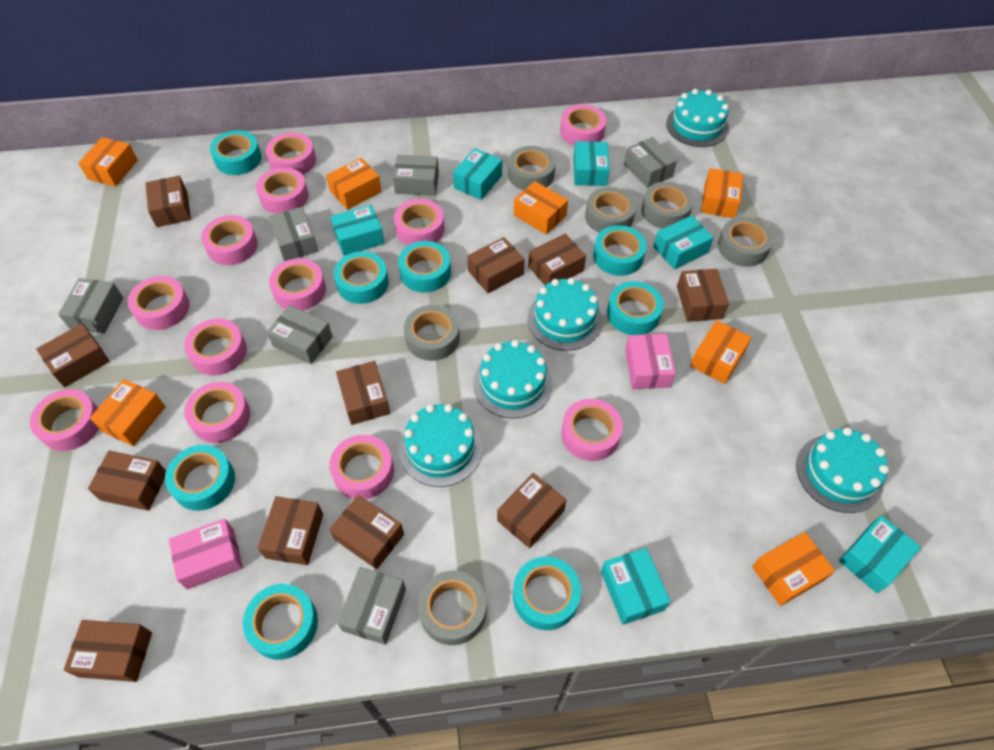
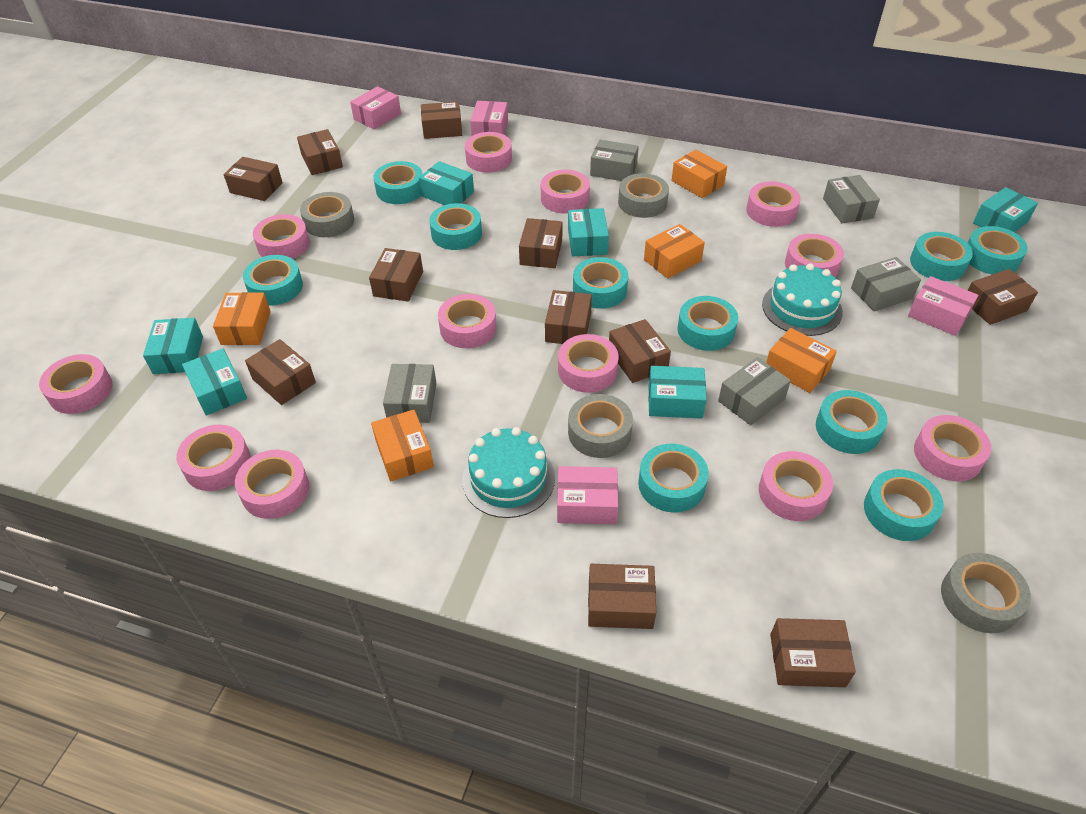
grey box: 6 -> 5
grey tape: 6 -> 4
orange box: 7 -> 5
pink box: 2 -> 4
turquoise cake: 5 -> 2
turquoise tape: 8 -> 10

